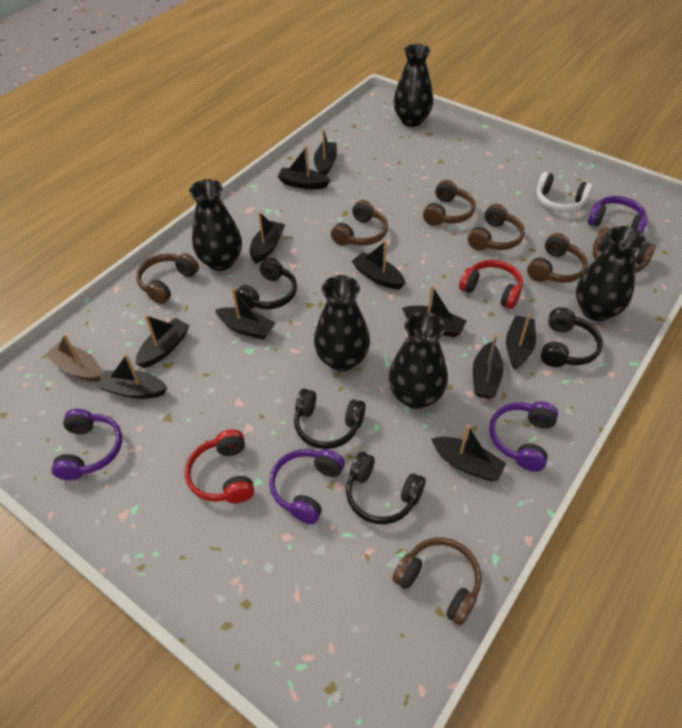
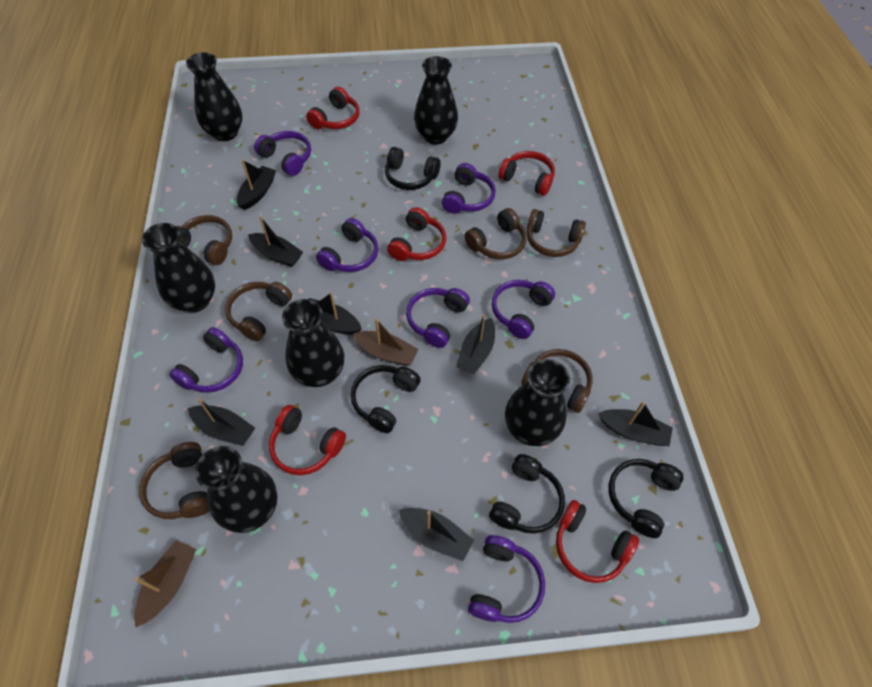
black boat: 11 -> 7
black vase: 5 -> 6
brown boat: 1 -> 2
brown headphones: 7 -> 6
purple headphones: 4 -> 7
red headphones: 2 -> 5
white headphones: 1 -> 0

